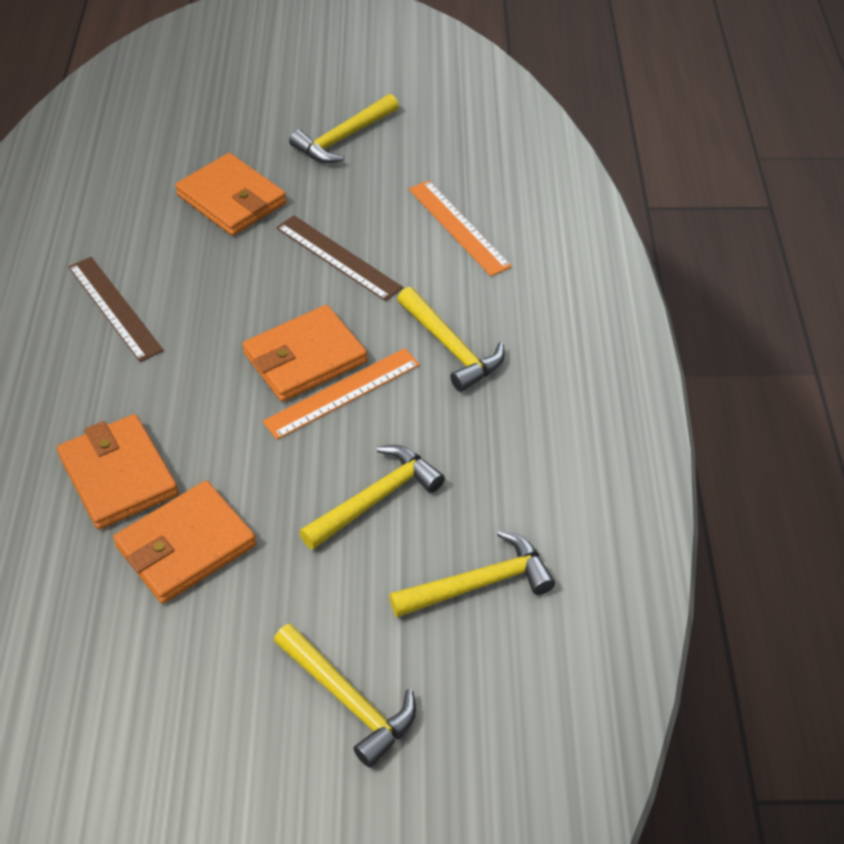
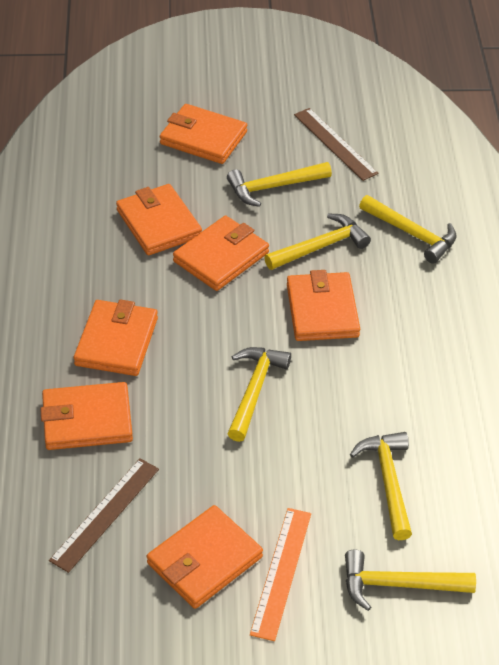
orange ruler: 2 -> 1
orange wallet: 4 -> 7
yellow hammer: 5 -> 6

